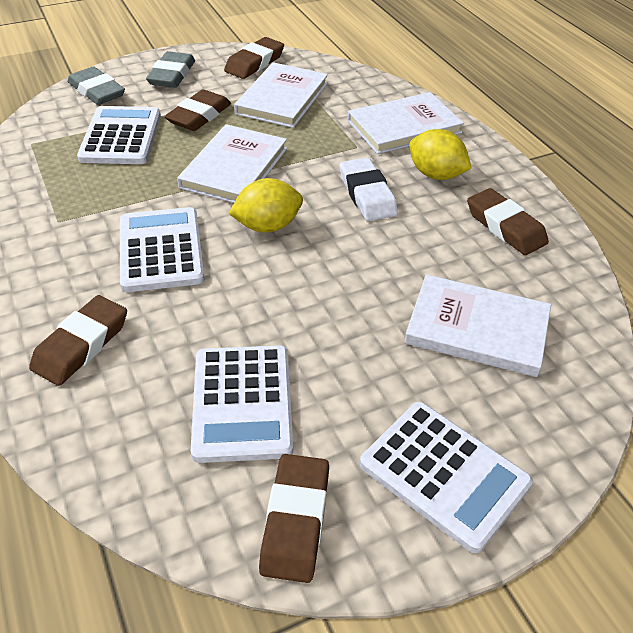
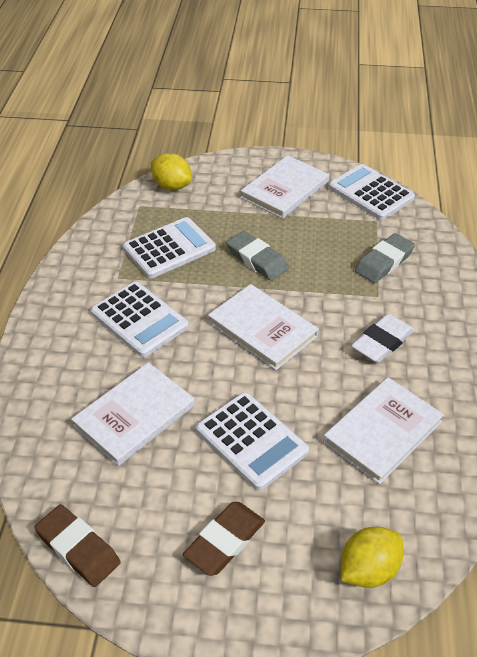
brown eraser: 5 -> 2

